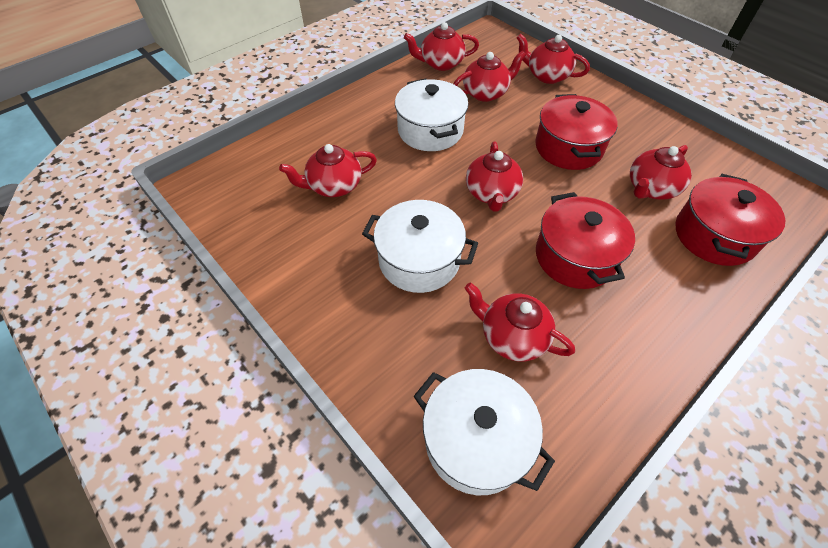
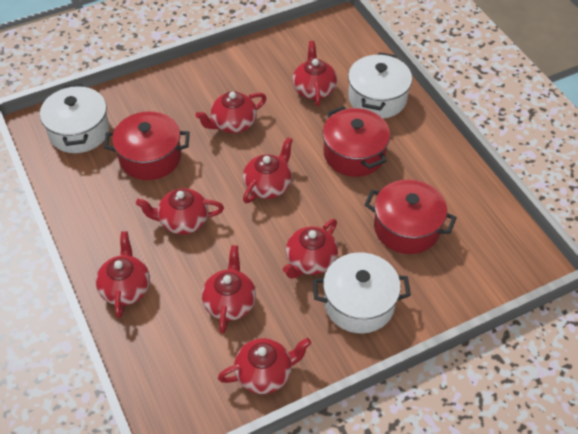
red teapot: 7 -> 8

